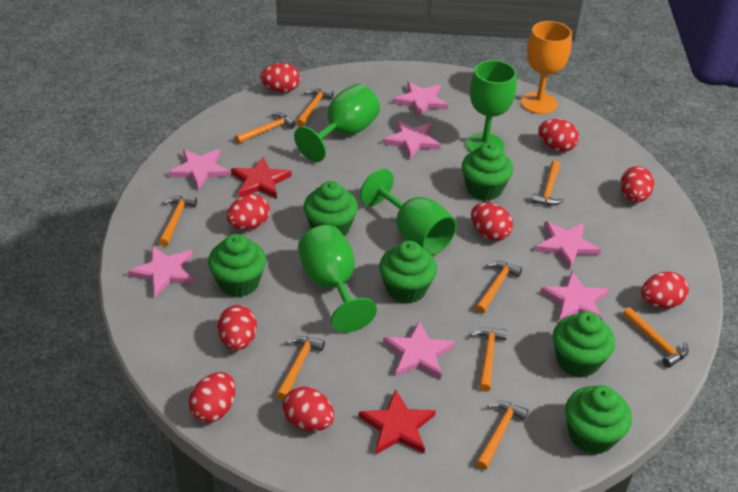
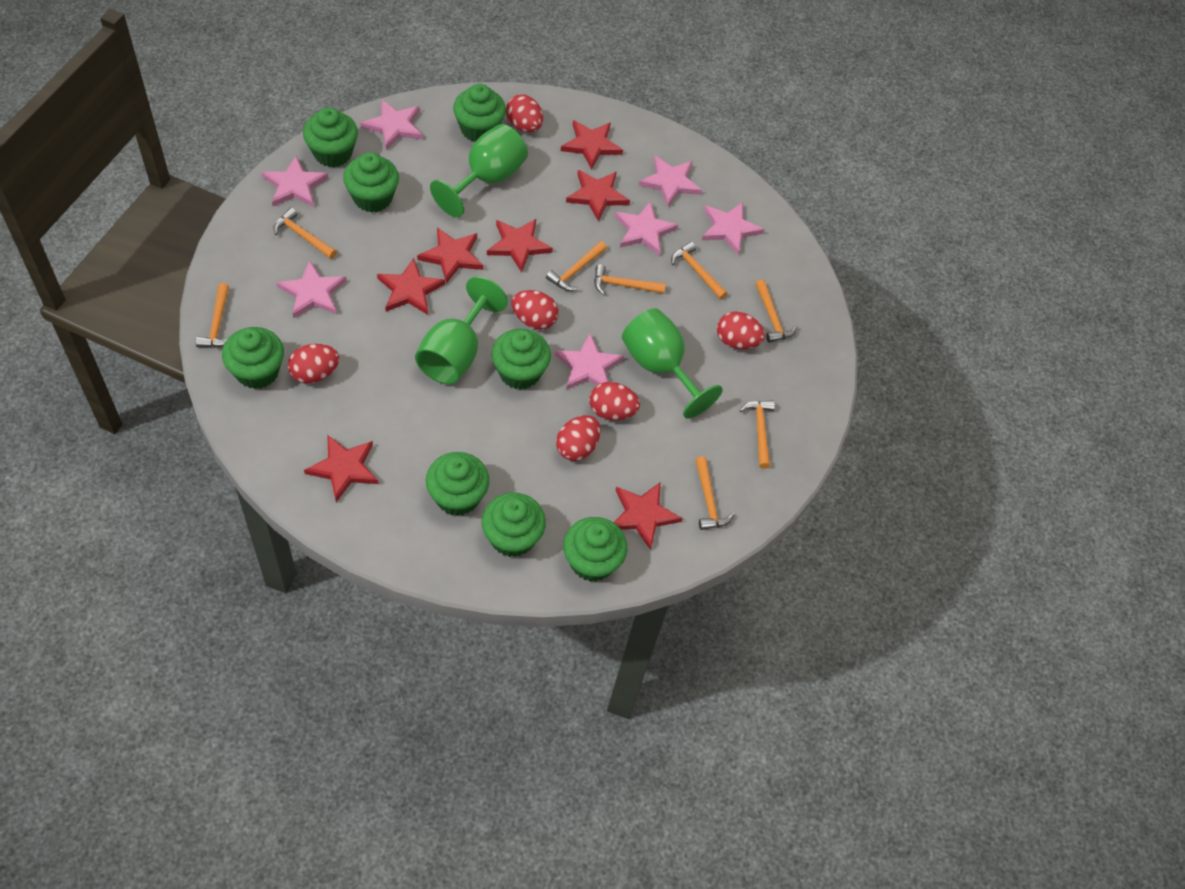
green cupcake: 6 -> 8
green goblet: 4 -> 3
orange goblet: 1 -> 0
orange hammer: 9 -> 8
red egg: 9 -> 6
red star: 2 -> 7

